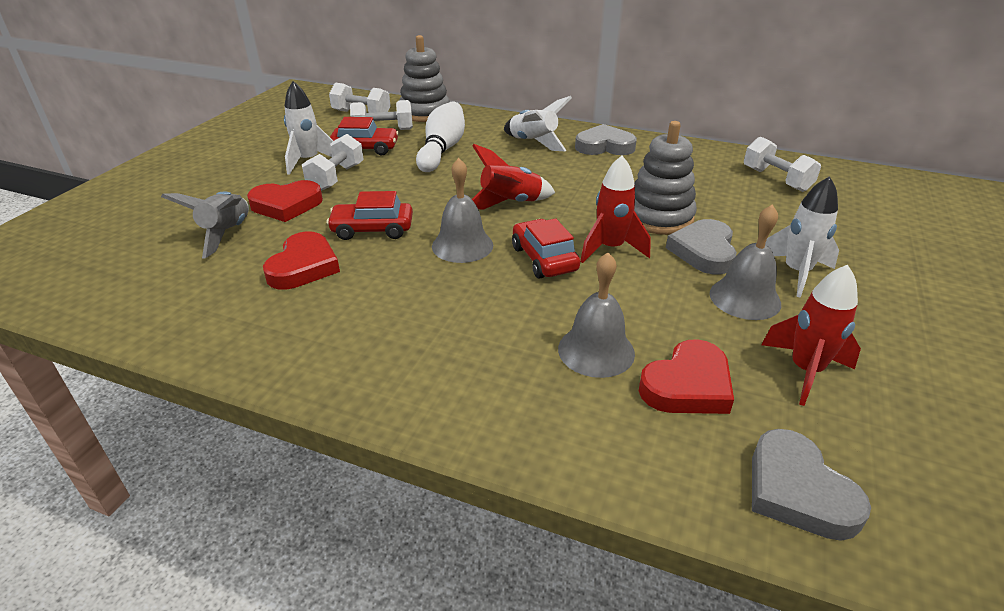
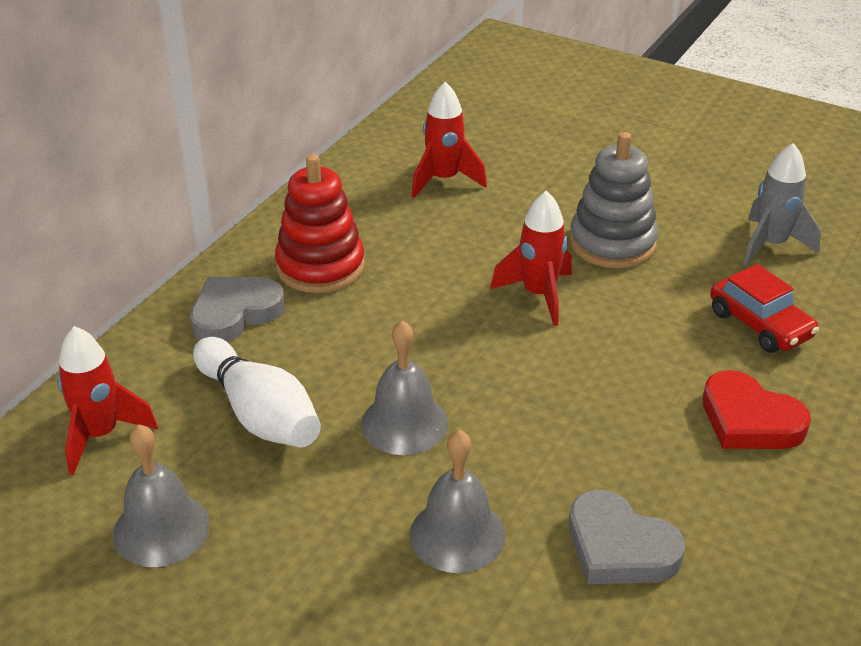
grey heart: 3 -> 2
grey stacking toy: 2 -> 1
red car: 3 -> 1
red heart: 3 -> 1
red stacking toy: 0 -> 1
white dumbbell: 4 -> 0
white rocket: 3 -> 0

